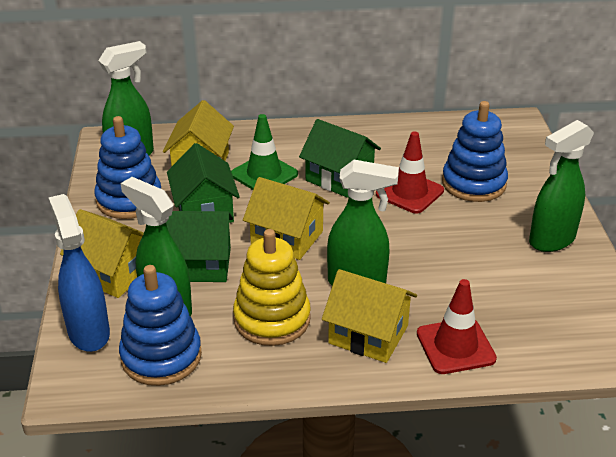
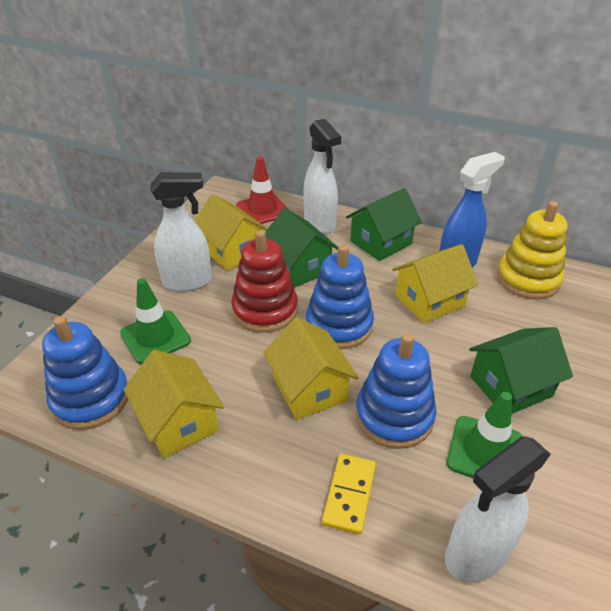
green spray bottle: 4 -> 0
green traffic cone: 1 -> 2
red stacking toy: 0 -> 1
red traffic cone: 2 -> 1
white spray bottle: 0 -> 3
yellow domino: 0 -> 1

